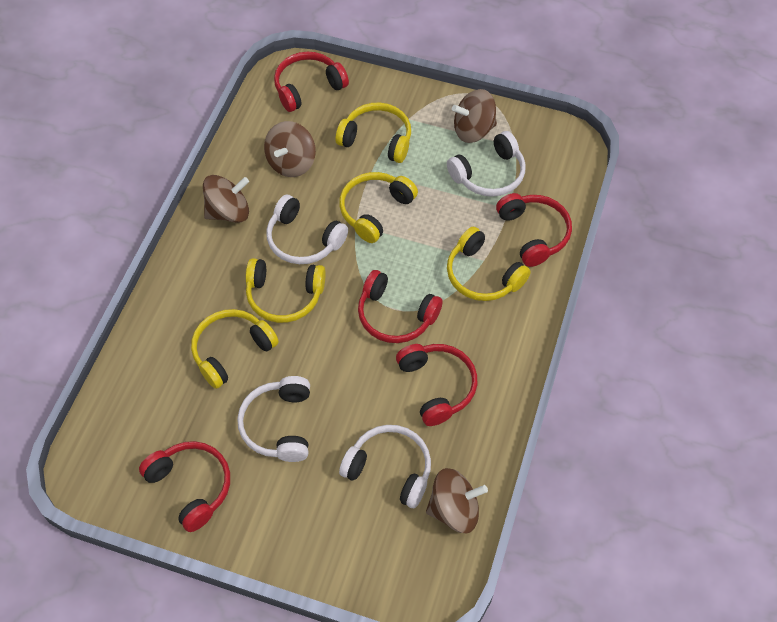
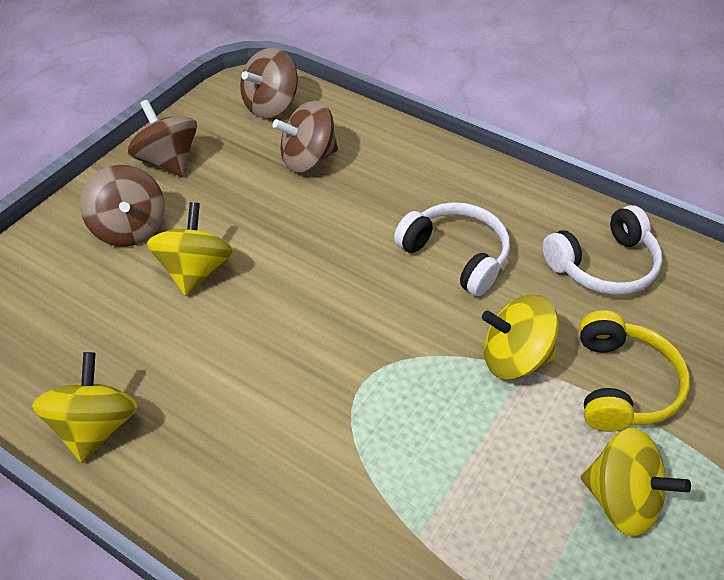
red headphones: 5 -> 0
white headphones: 4 -> 2
yellow headphones: 5 -> 1
yellow spinning top: 0 -> 4

